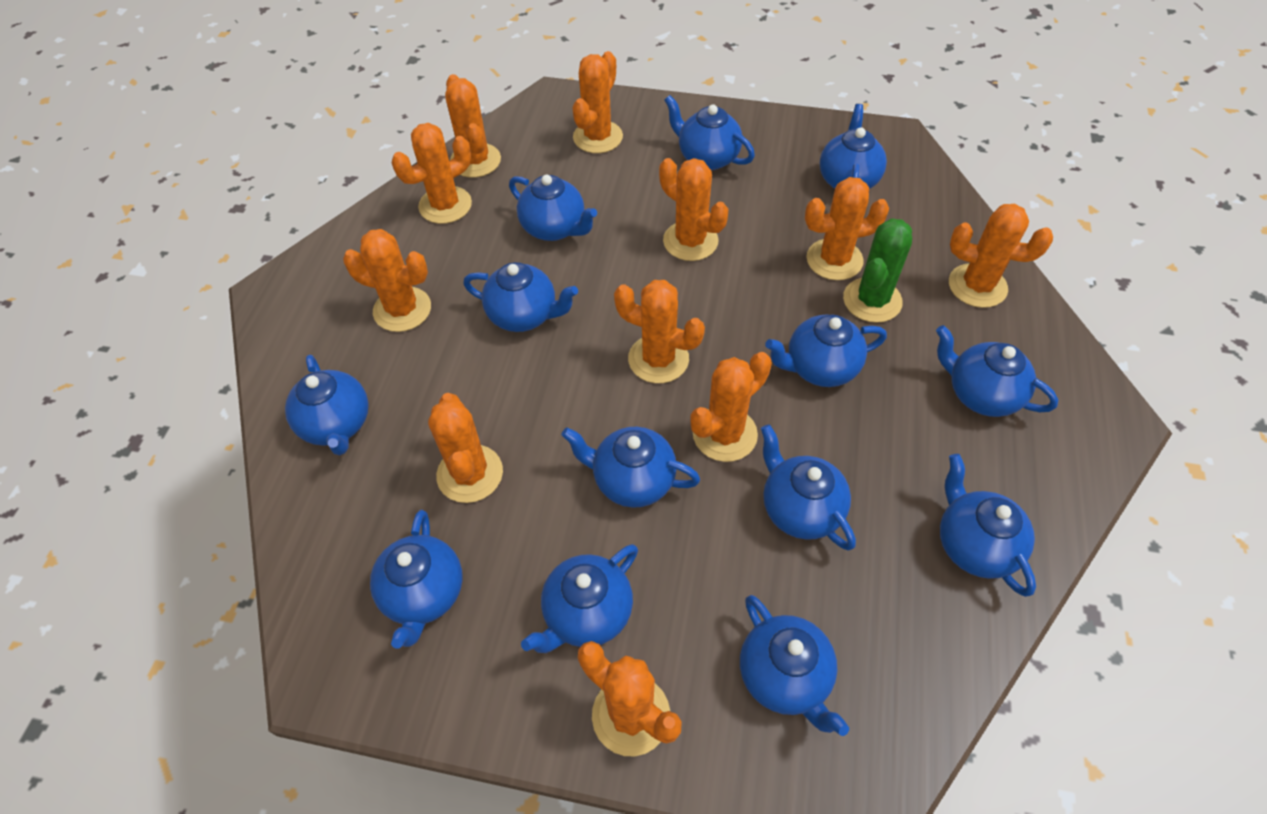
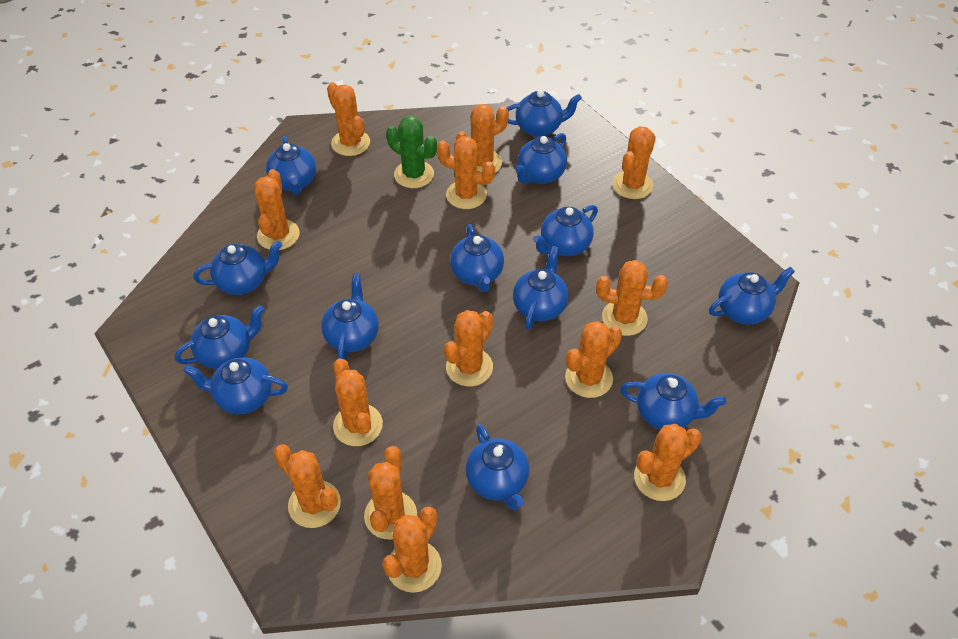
orange cactus: 11 -> 13

